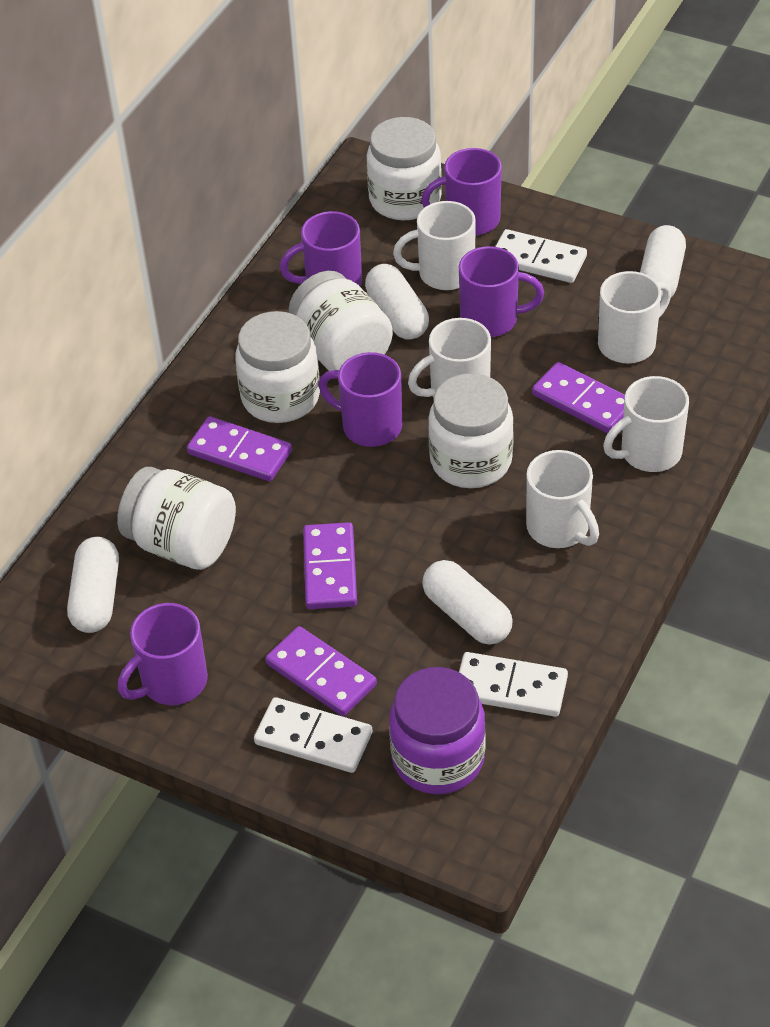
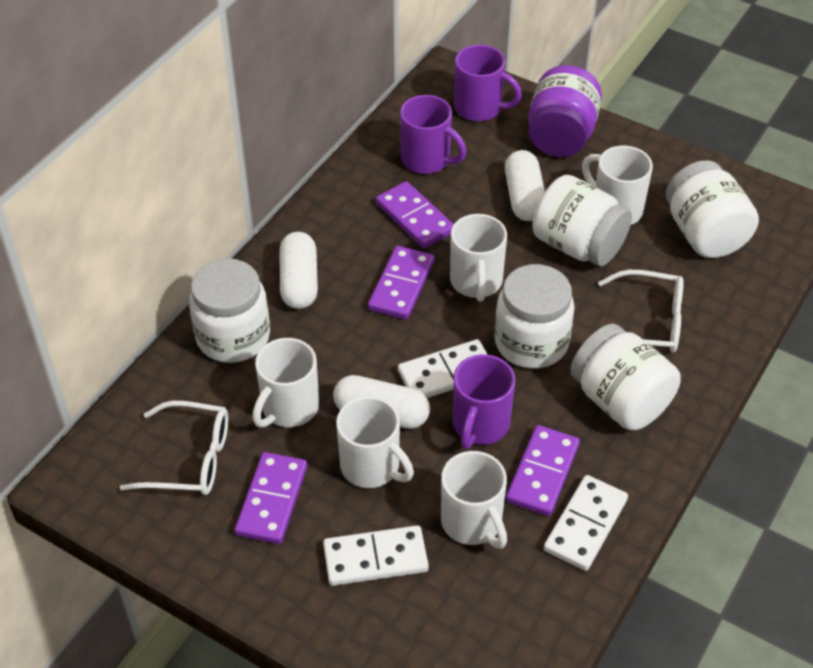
purple mug: 5 -> 3
white capsule: 4 -> 3
white glasses: 0 -> 2

